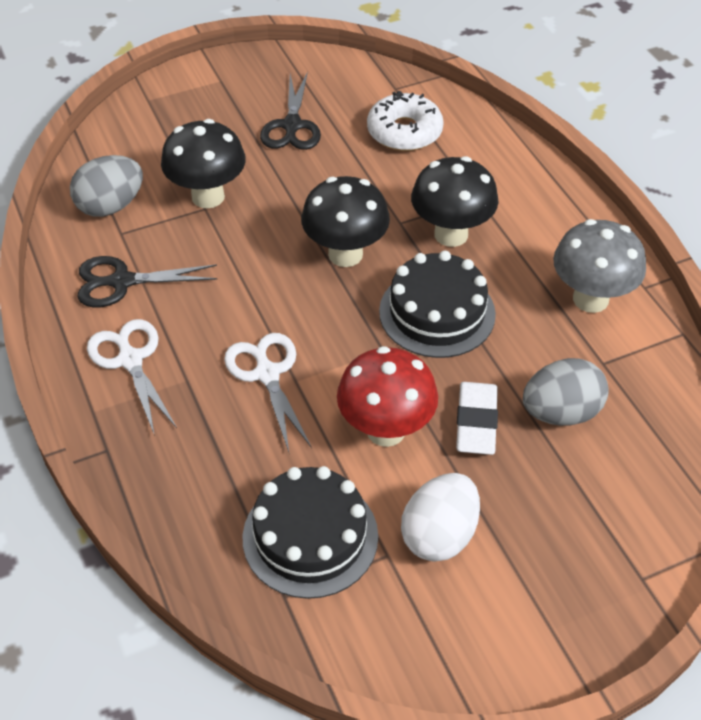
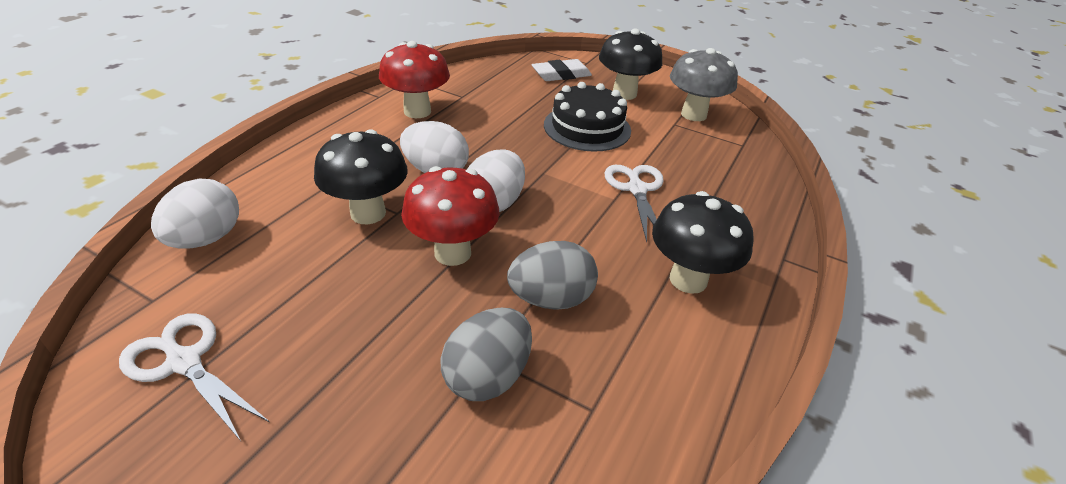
black cake: 2 -> 1
black scissors: 2 -> 0
red mushroom: 1 -> 2
white donut: 1 -> 0
white egg: 1 -> 3

